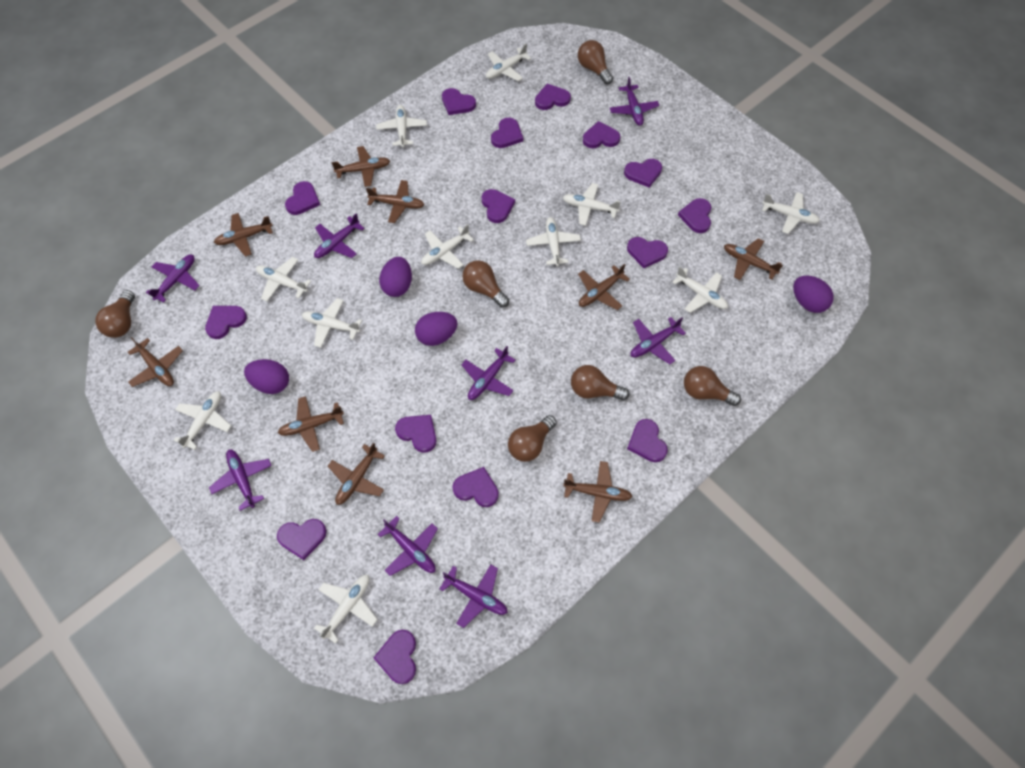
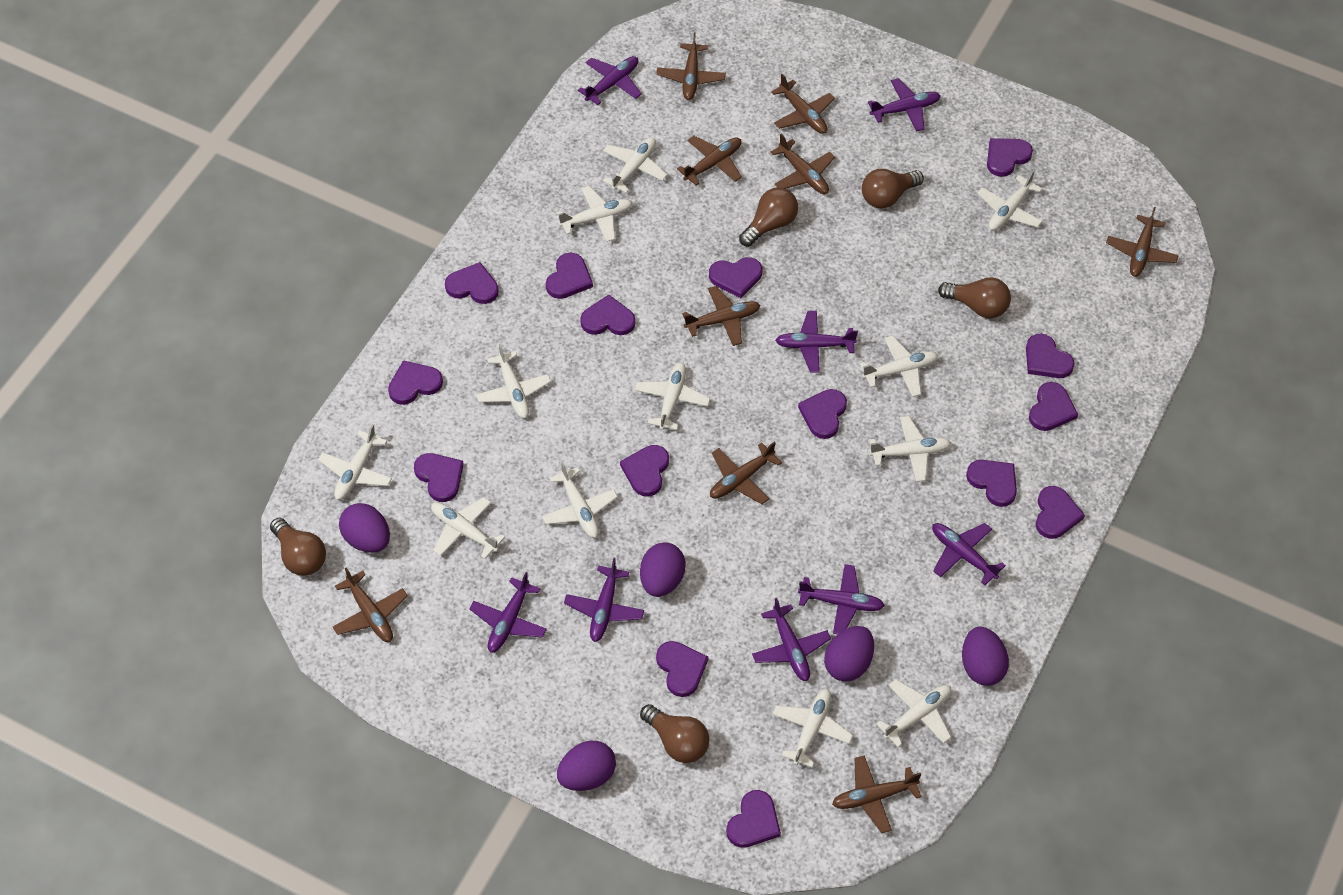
brown light bulb: 6 -> 5
purple egg: 4 -> 5
white plane: 11 -> 12

